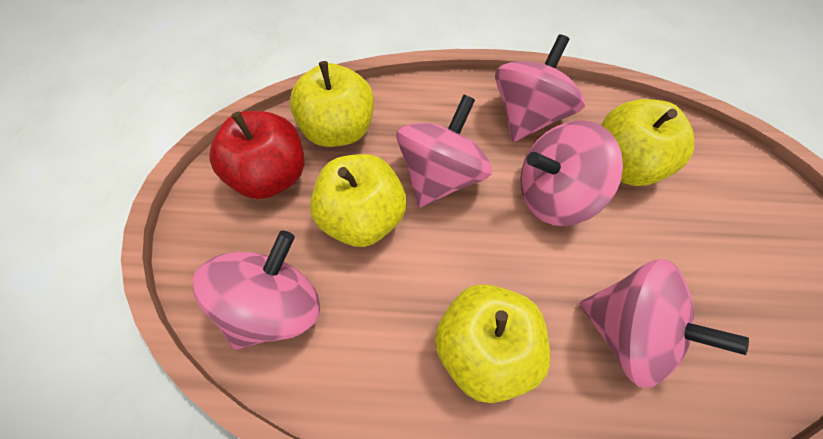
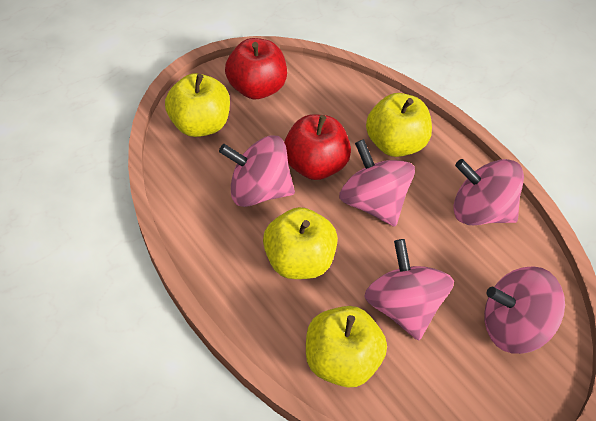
red apple: 1 -> 2

